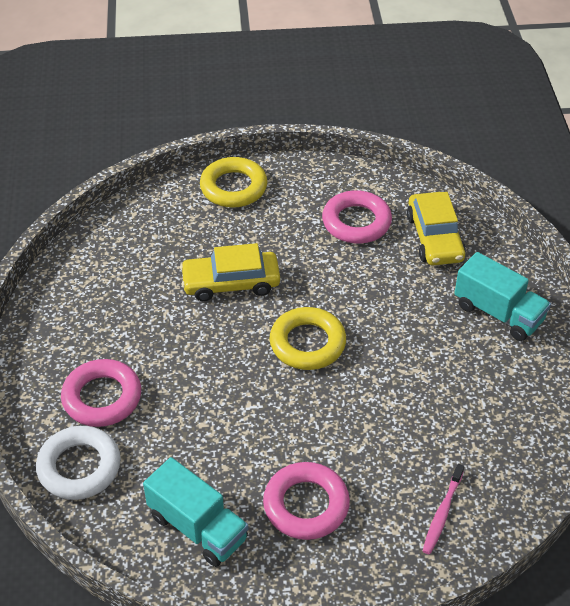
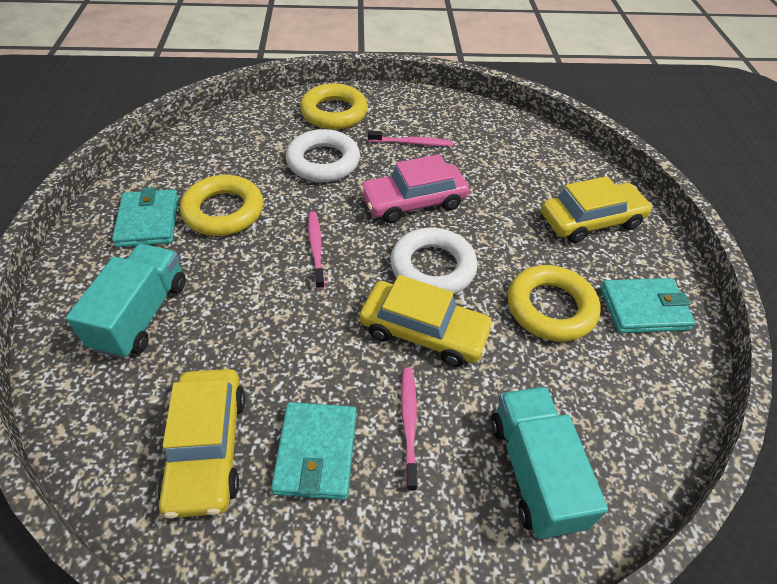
pink car: 0 -> 1
pink ring: 3 -> 0
pink toothbrush: 1 -> 3
turquoise wallet: 0 -> 3
white ring: 1 -> 2
yellow car: 2 -> 3
yellow ring: 2 -> 3

